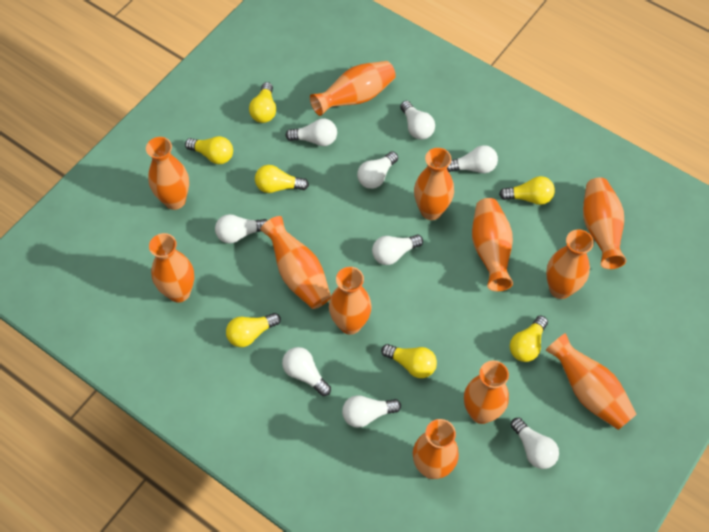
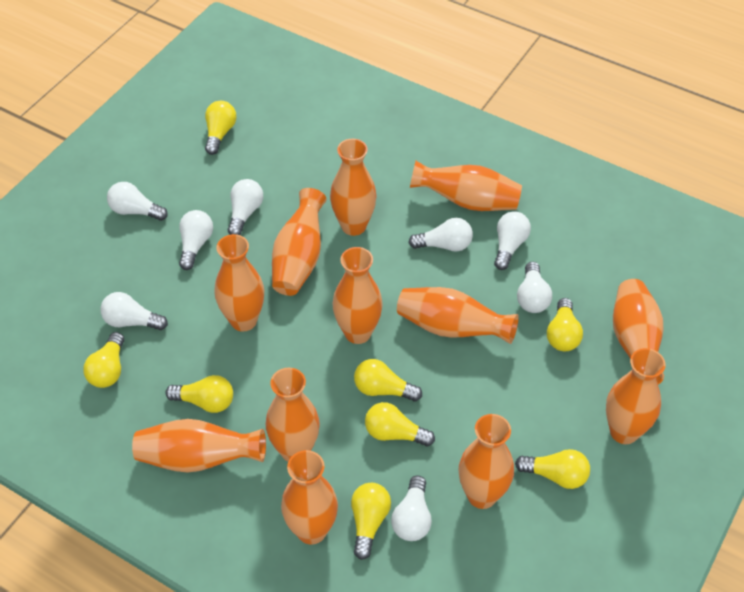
white light bulb: 9 -> 8
yellow light bulb: 7 -> 8

